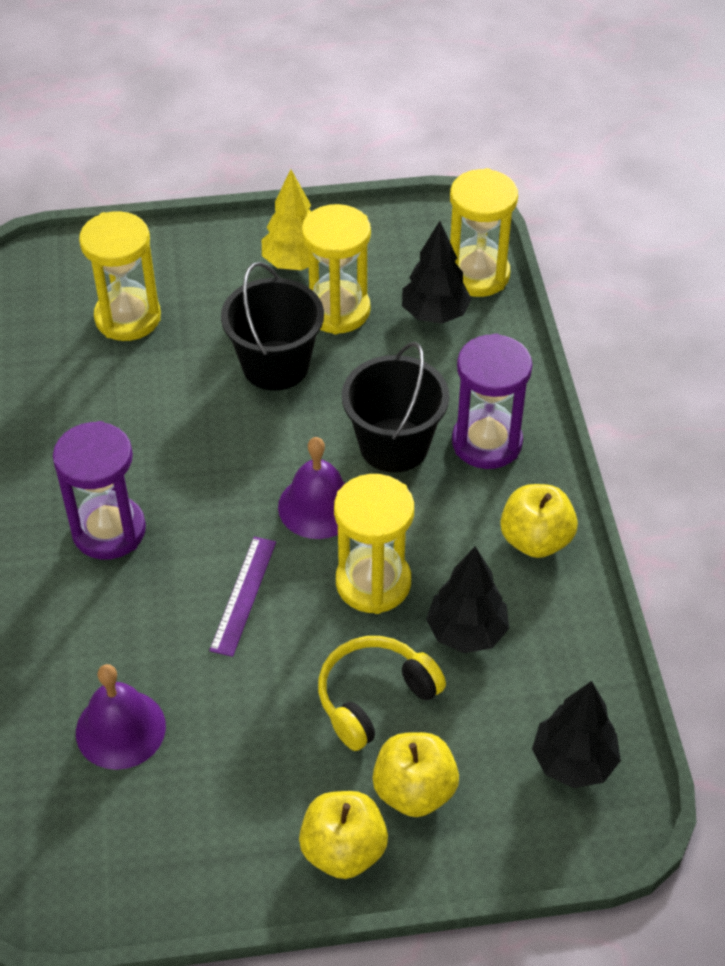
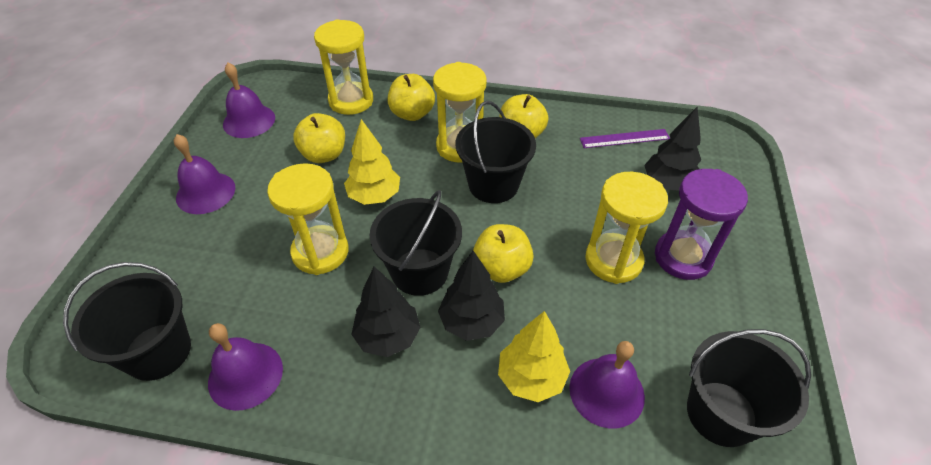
black bucket: 2 -> 4
purple bell: 2 -> 4
purple hourglass: 2 -> 1
yellow apple: 3 -> 4
yellow headphones: 1 -> 0
yellow tree: 1 -> 2

